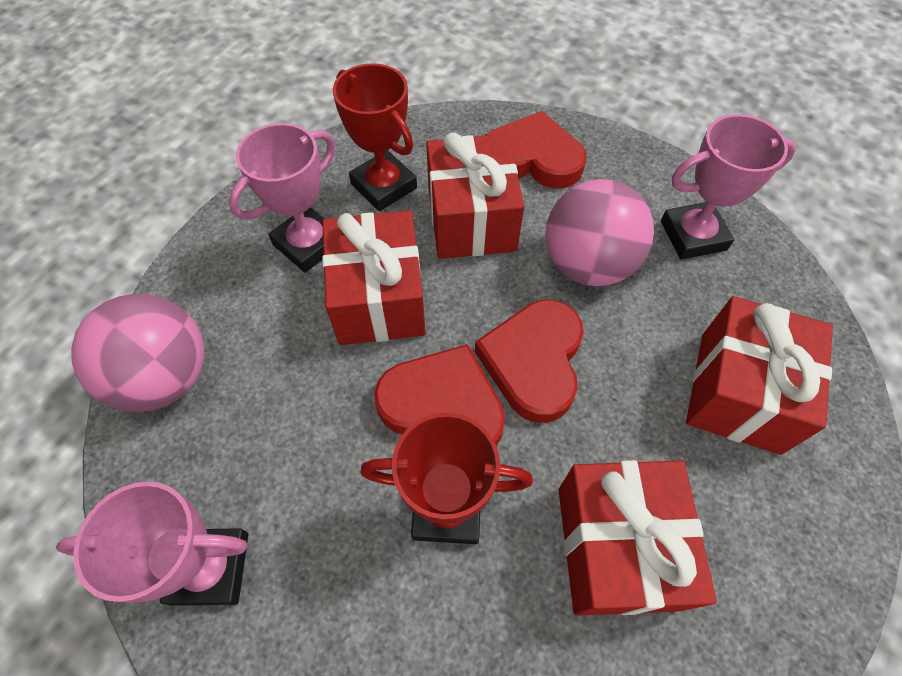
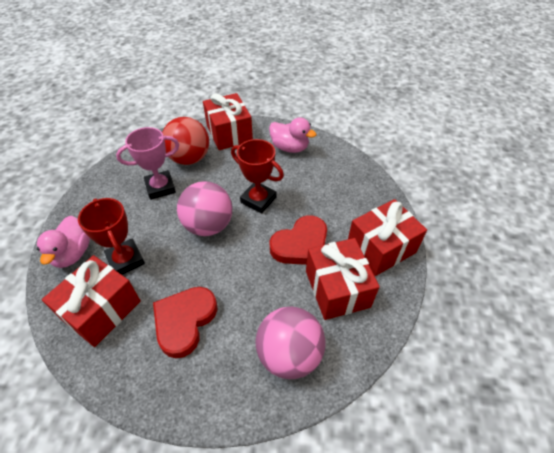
pink duck: 0 -> 2
pink trophy: 3 -> 1
red ball: 0 -> 1
red heart: 3 -> 2

